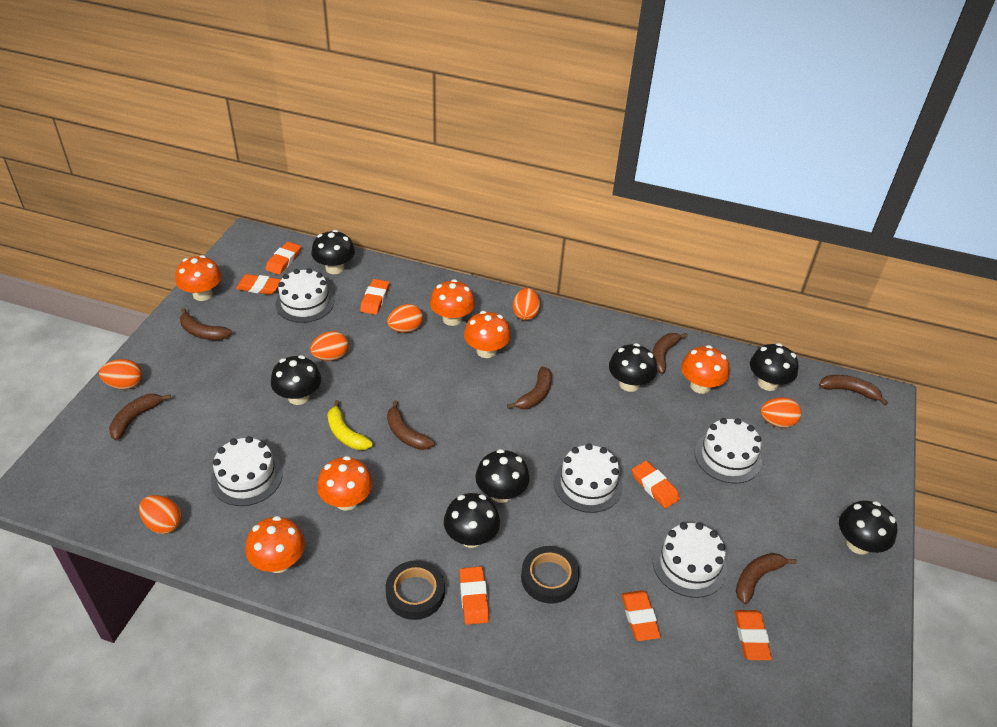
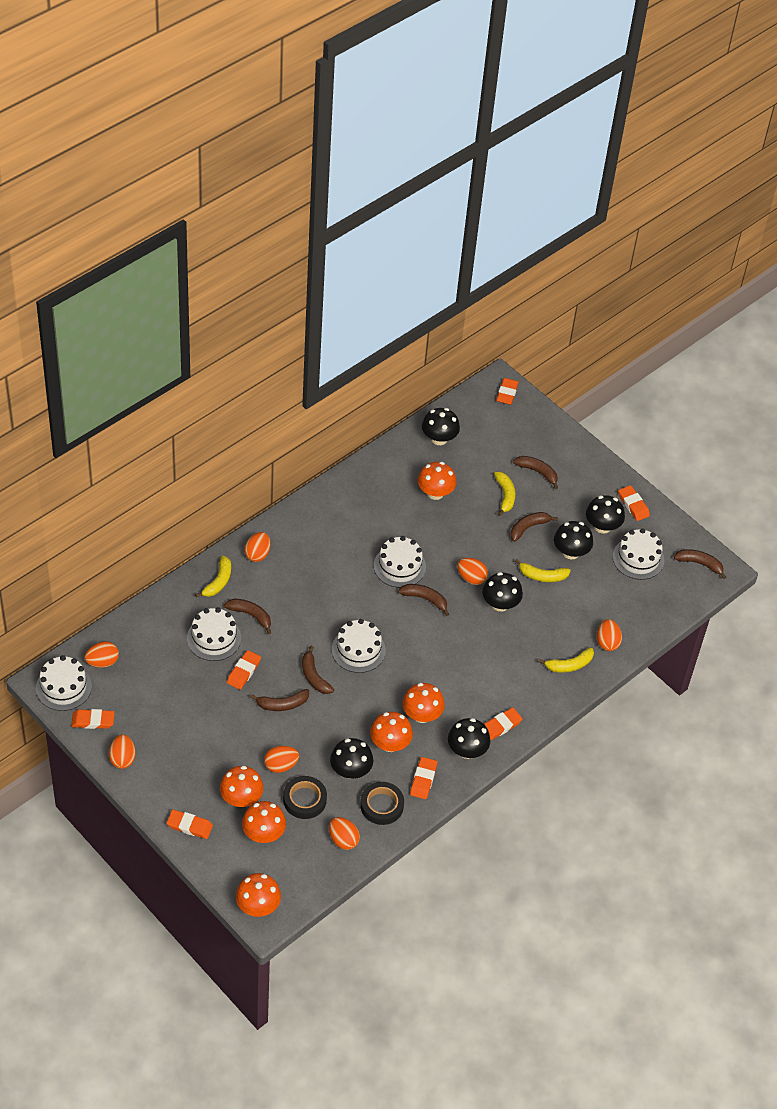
black mushroom: 7 -> 6
orange egg: 6 -> 7
yellow banana: 1 -> 4

